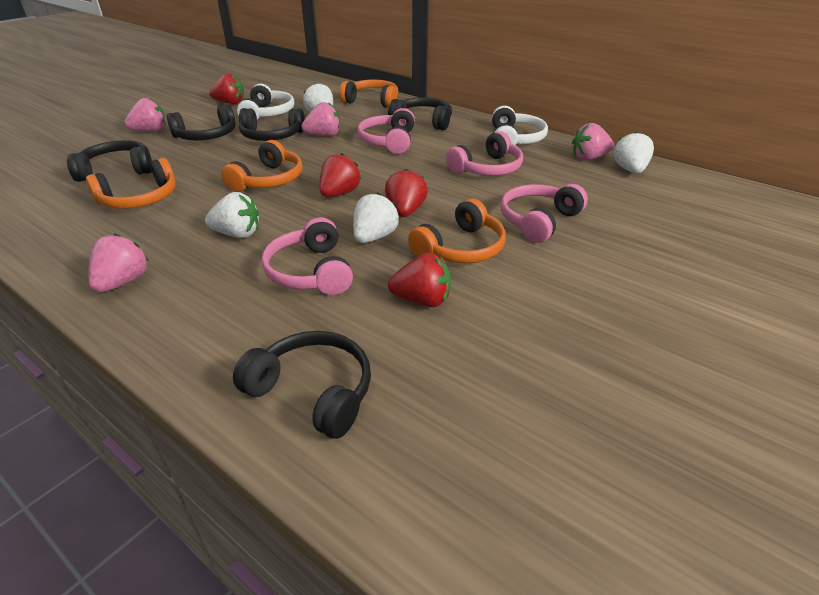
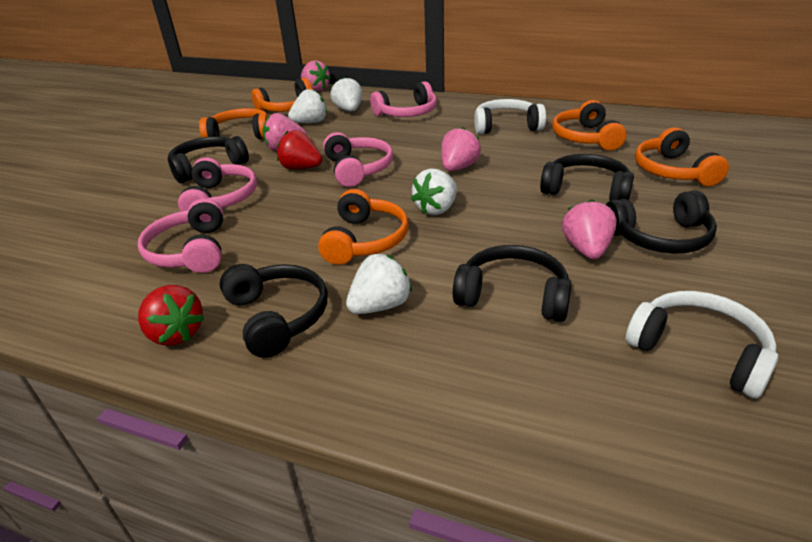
orange headphones: 4 -> 5
red strawberry: 4 -> 2

